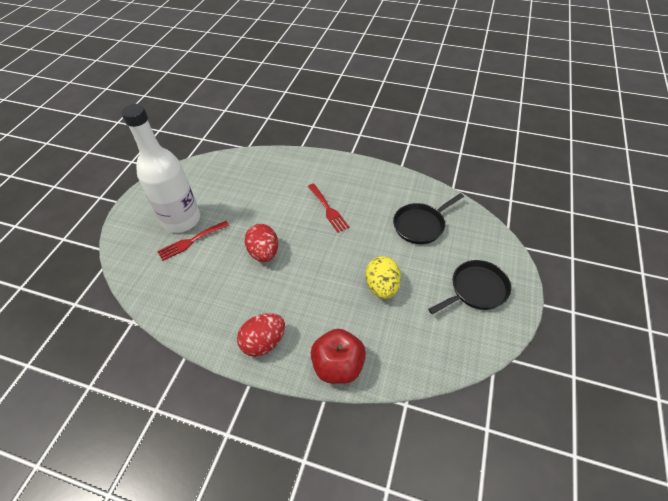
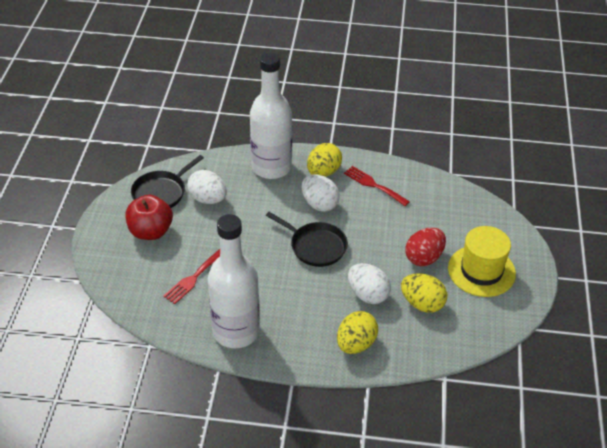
red egg: 2 -> 1
white bottle: 1 -> 2
white egg: 0 -> 3
yellow egg: 1 -> 3
yellow hat: 0 -> 1

